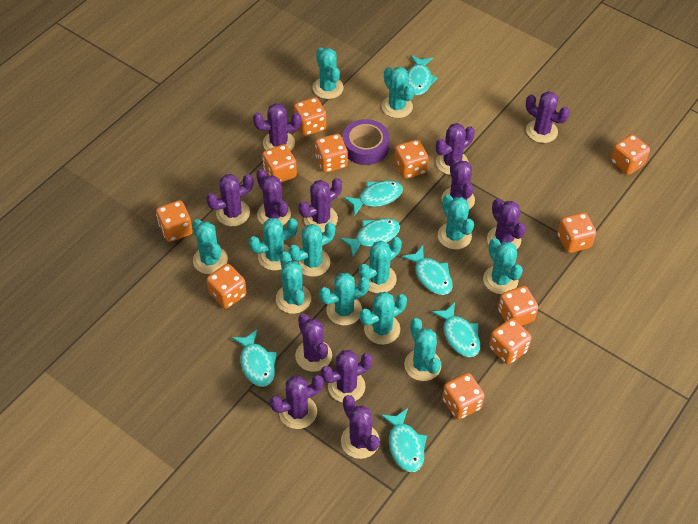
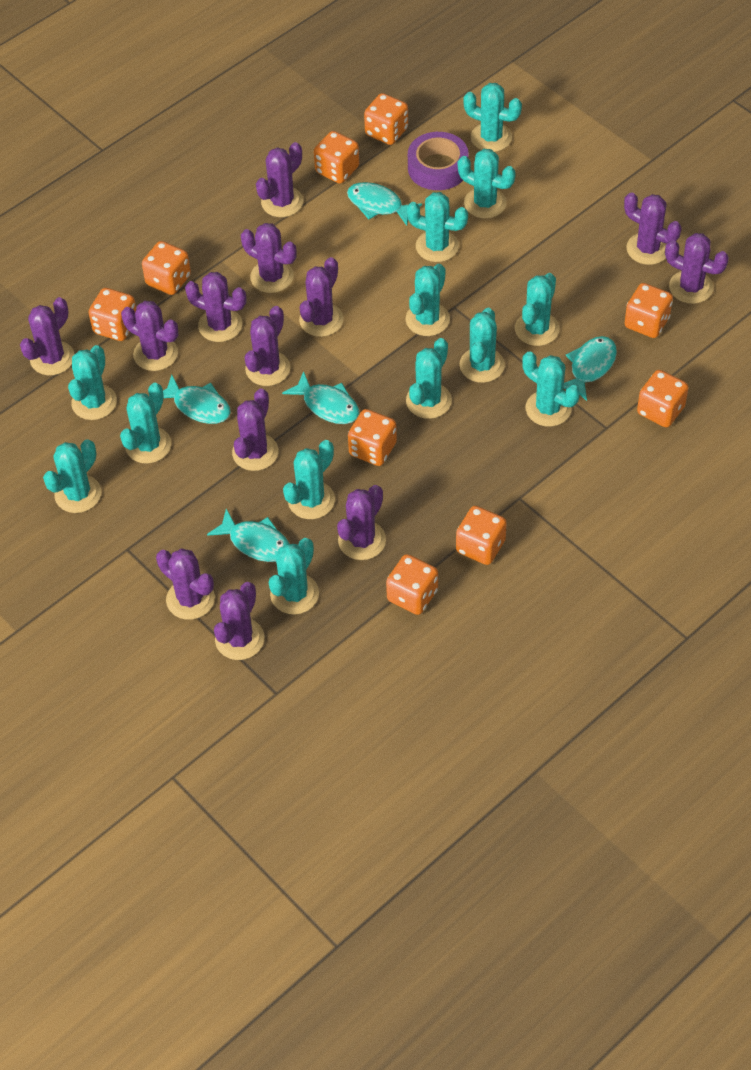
orange dice: 11 -> 9
purple cactus: 12 -> 13
turquoise cactus: 12 -> 13
turquoise fish: 7 -> 5

